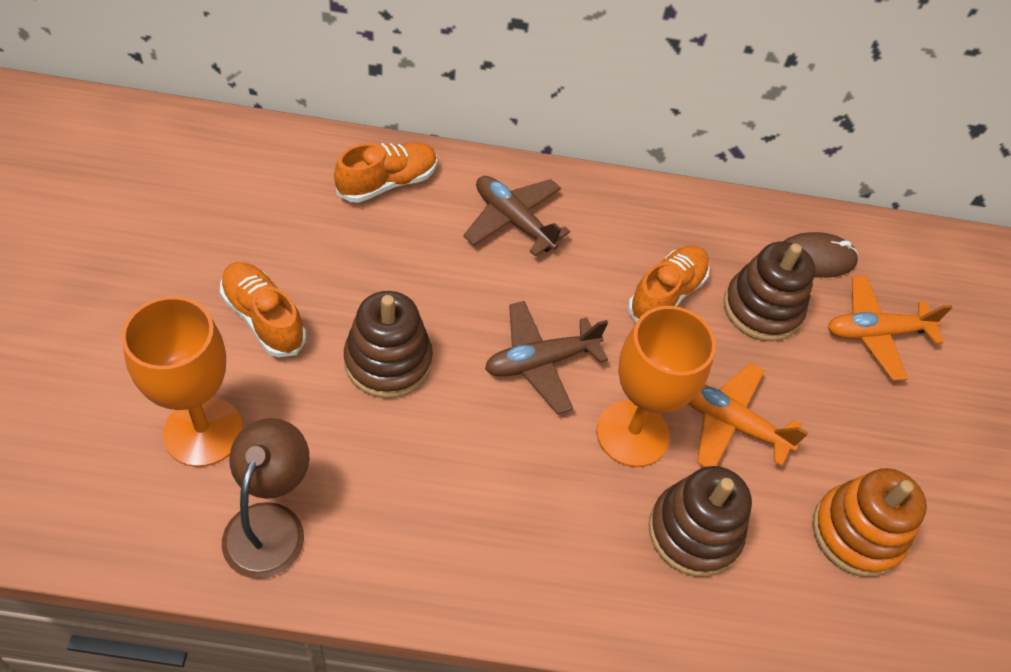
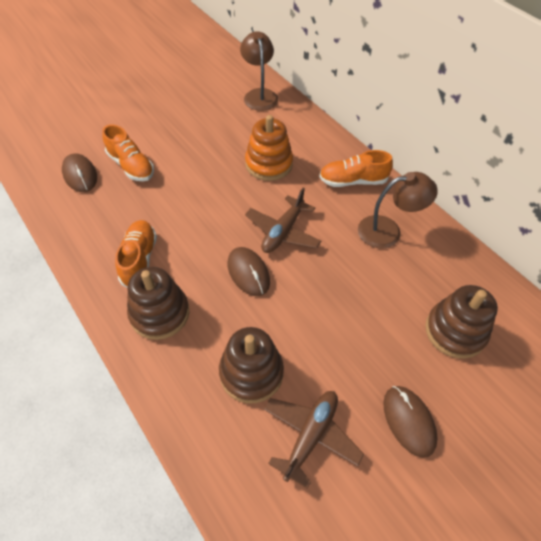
brown lamp: 1 -> 2
brown mouse: 1 -> 3
orange goblet: 2 -> 0
orange plane: 2 -> 0

